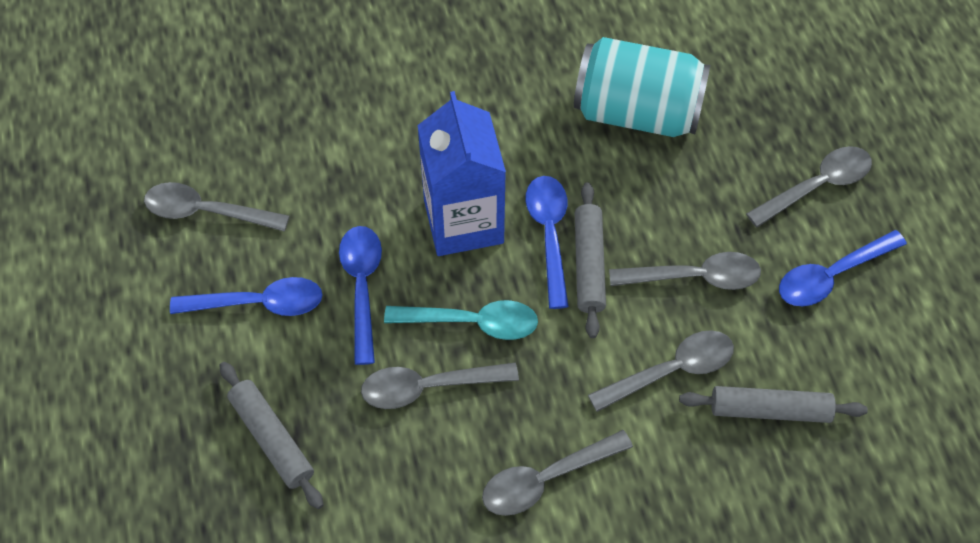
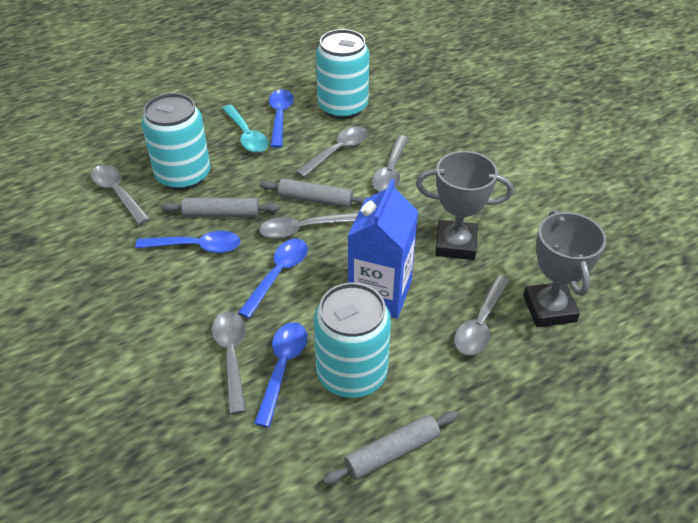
grey trophy: 0 -> 2
turquoise can: 1 -> 3

